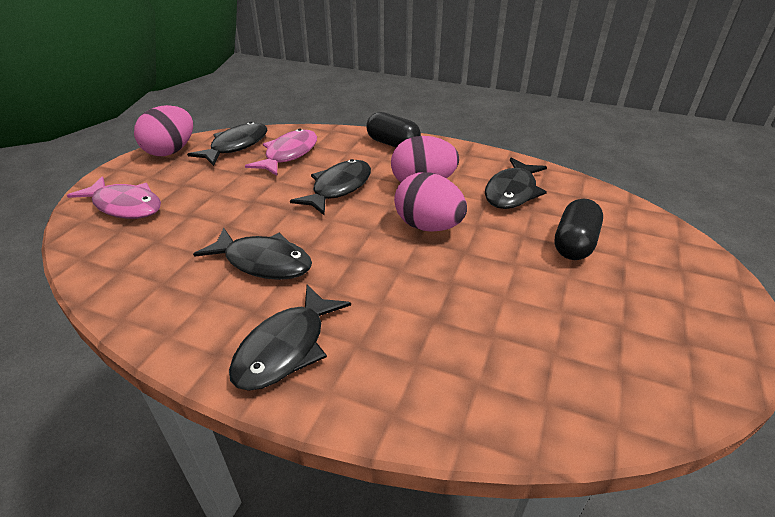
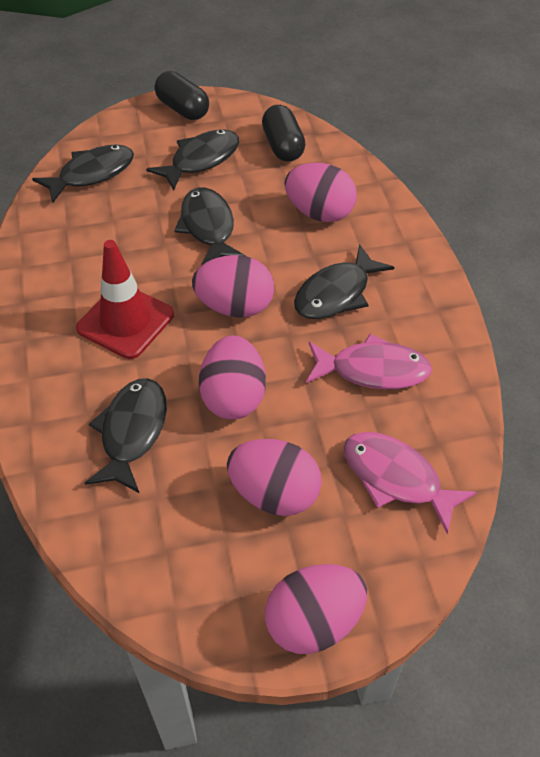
pink egg: 3 -> 5
red traffic cone: 0 -> 1

